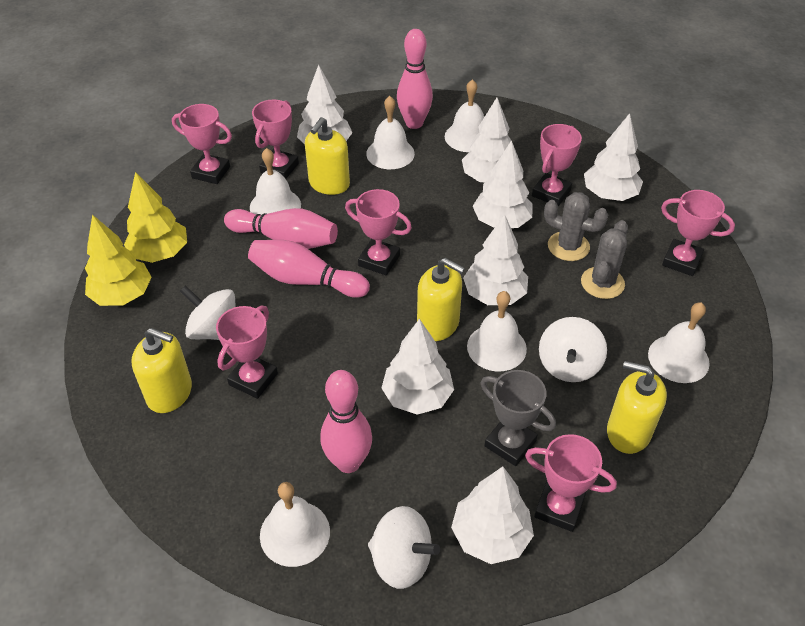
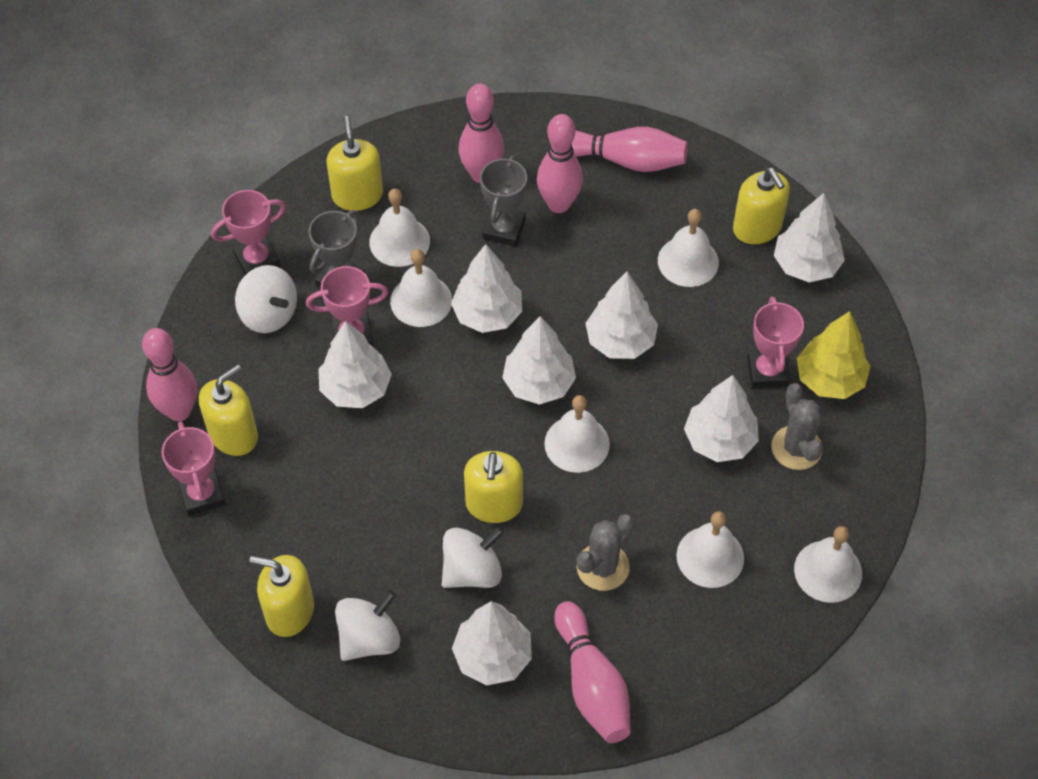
grey trophy: 1 -> 2
pink bowling pin: 4 -> 5
pink trophy: 7 -> 4
yellow soap dispenser: 4 -> 5
yellow tree: 2 -> 1

